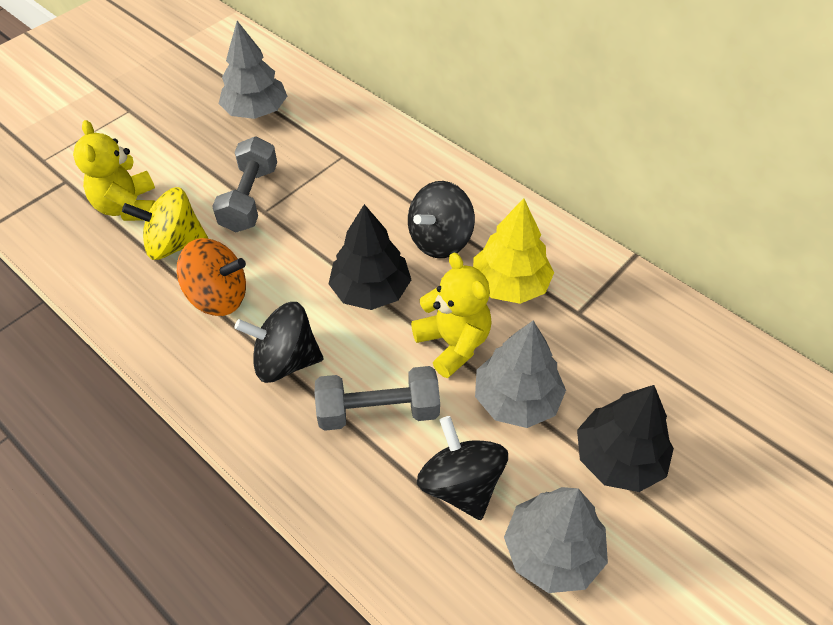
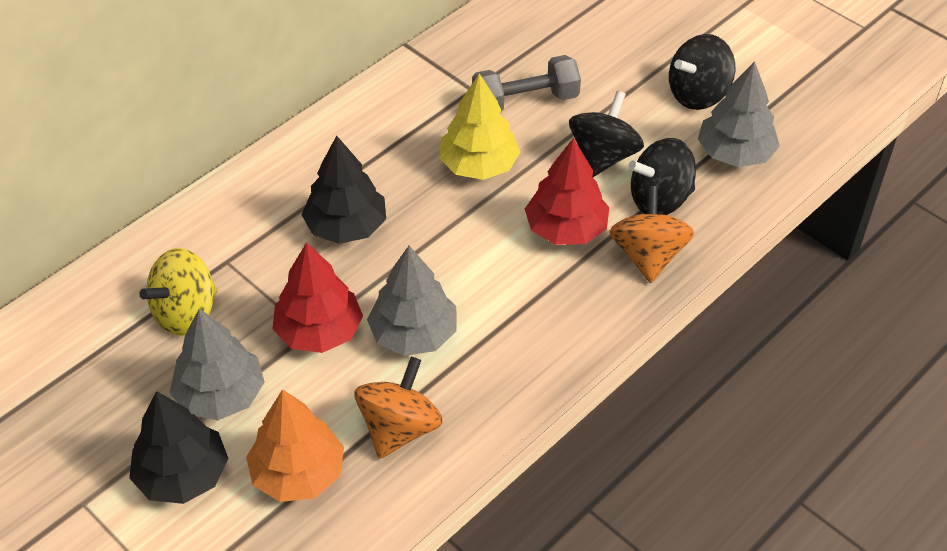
grey dumbbell: 2 -> 1
orange spinning top: 1 -> 2
orange tree: 0 -> 1
red tree: 0 -> 2
yellow teddy bear: 2 -> 0

